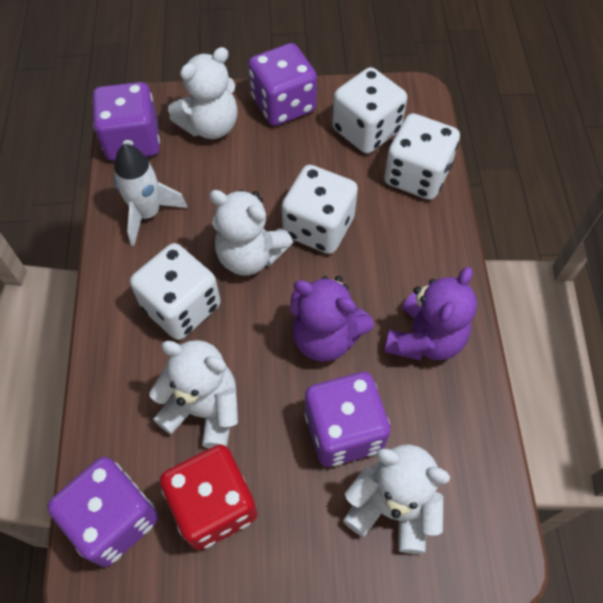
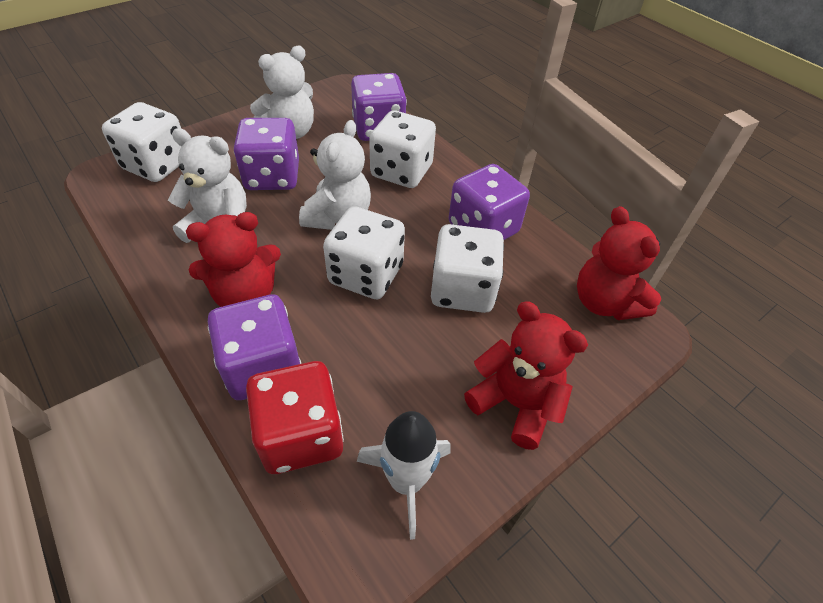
purple teddy bear: 2 -> 0
red teddy bear: 0 -> 3
white teddy bear: 4 -> 3

